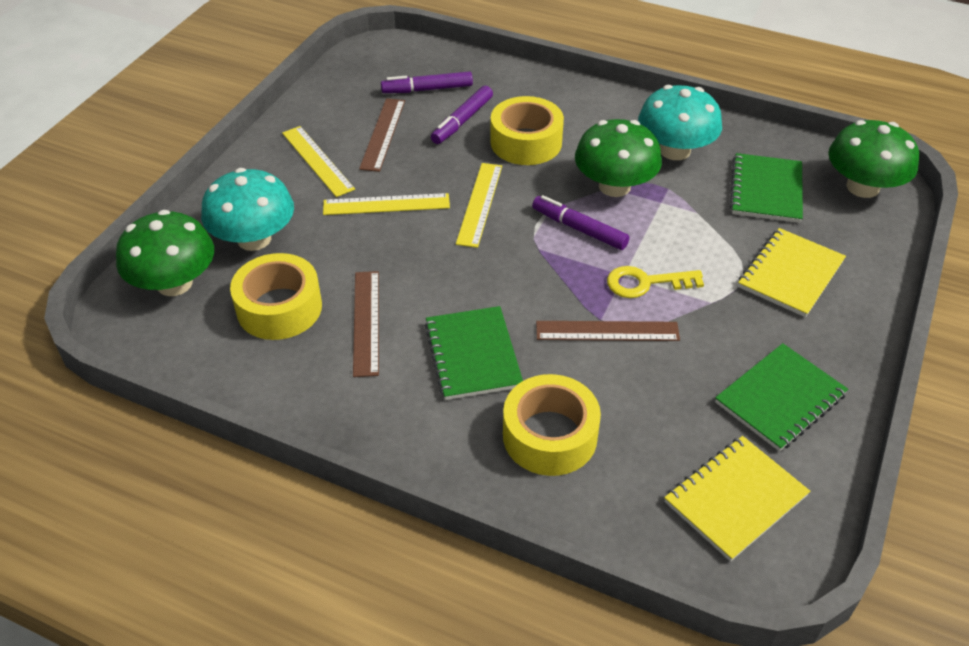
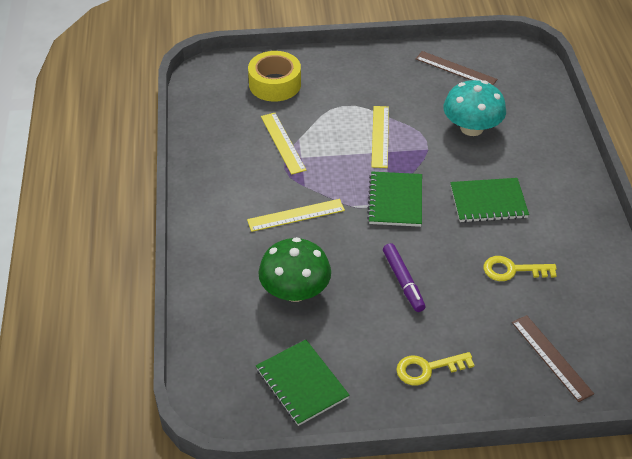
brown ruler: 3 -> 2
green mushroom: 3 -> 1
purple marker: 3 -> 1
turquoise mushroom: 2 -> 1
yellow key: 1 -> 2
yellow notebook: 2 -> 0
yellow tape: 3 -> 1

